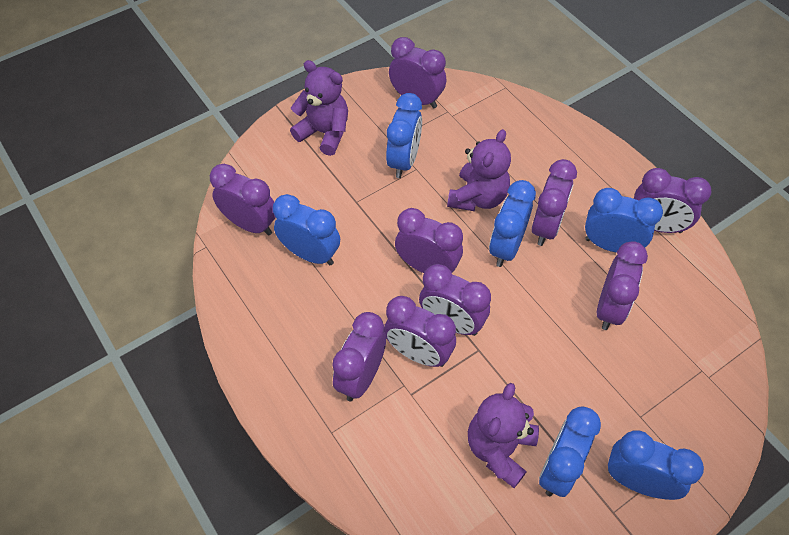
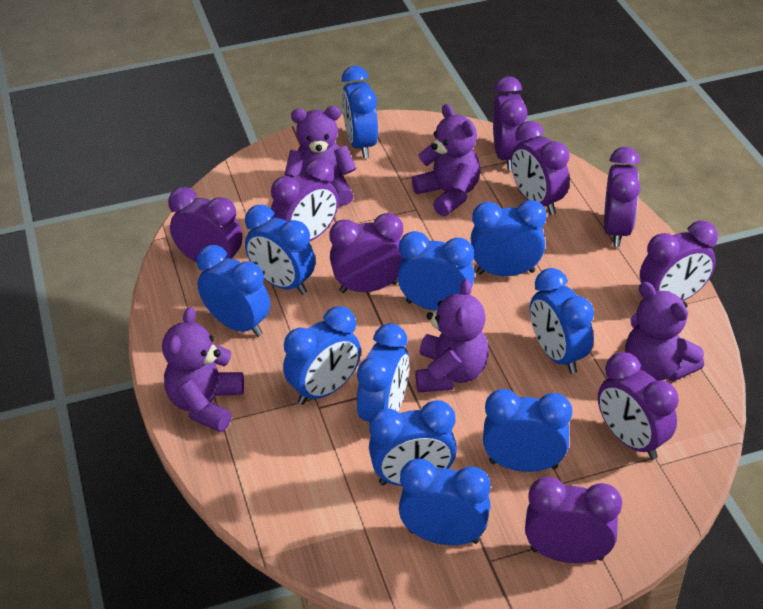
blue clock: 6 -> 11
purple teddy bear: 3 -> 5

